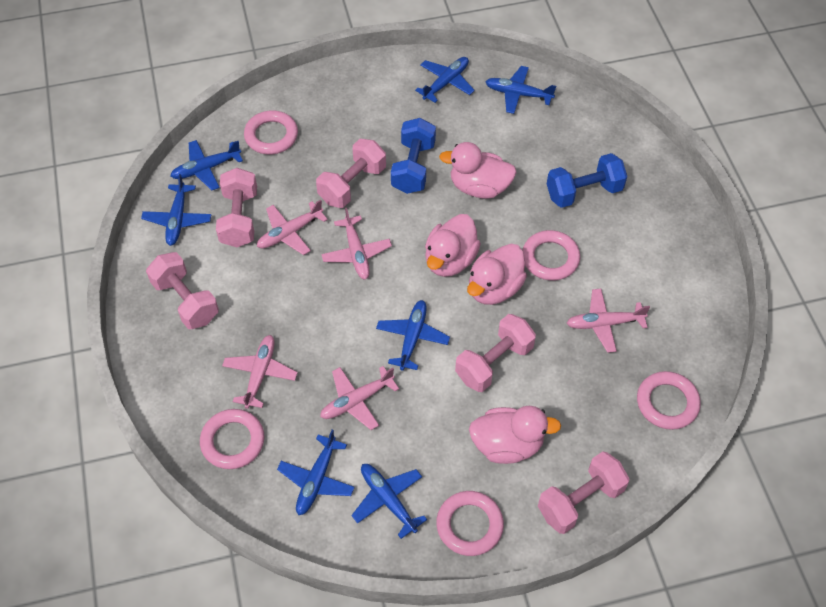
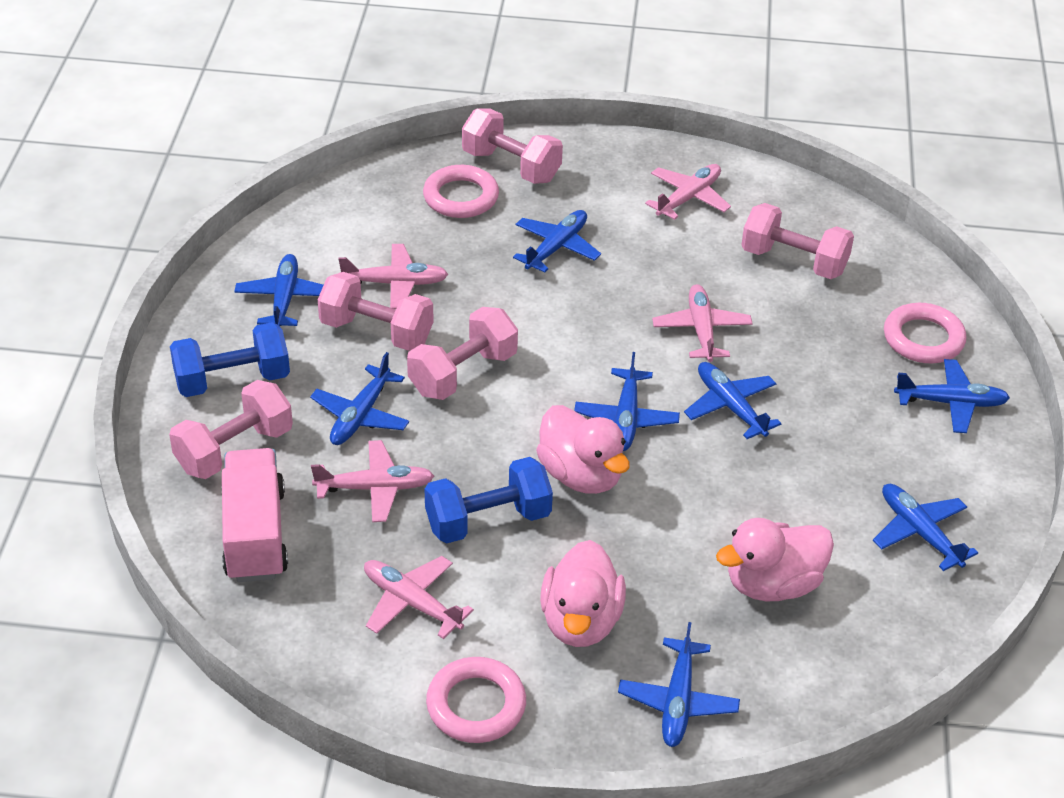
blue plane: 7 -> 8
pink duck: 4 -> 3
pink ring: 5 -> 3
pink truck: 0 -> 1

